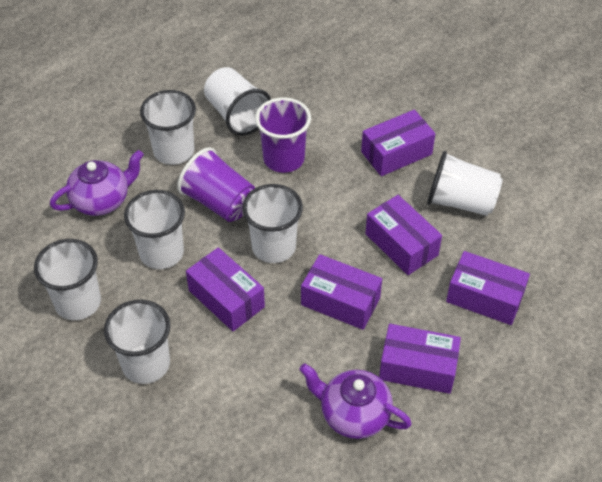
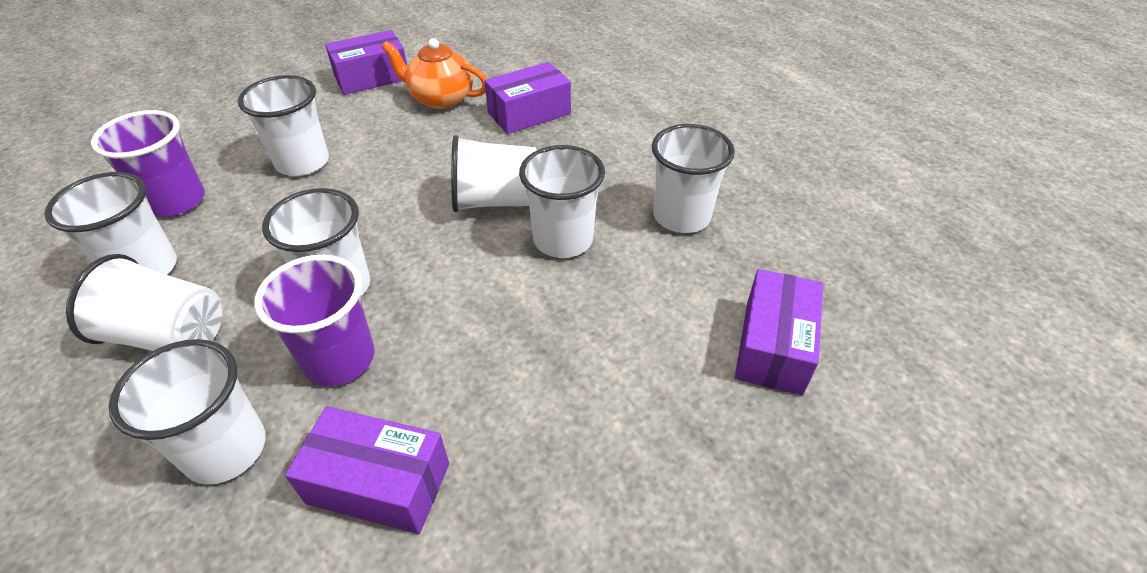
orange teapot: 0 -> 1
purple box: 6 -> 4
purple teapot: 2 -> 0
white cup: 7 -> 8

